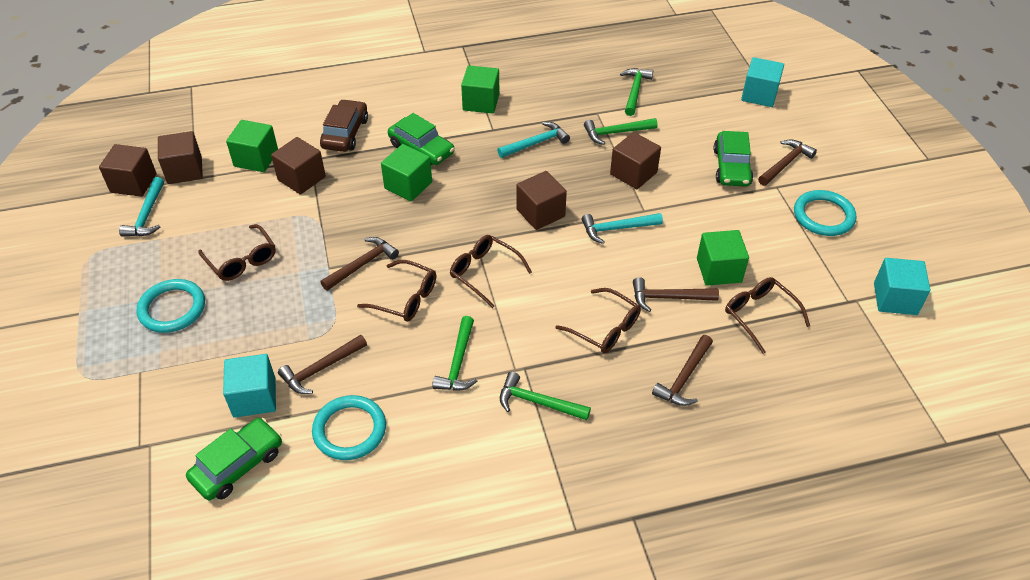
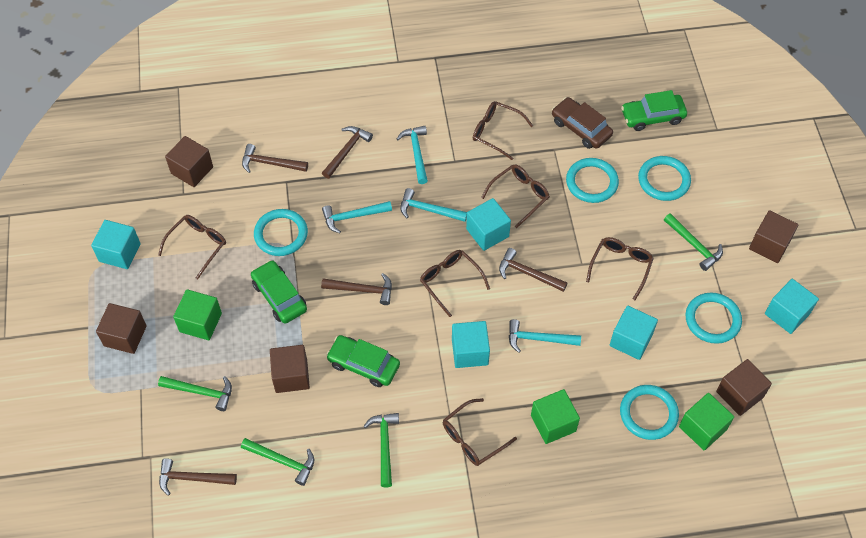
brown glasses: 5 -> 6
green cube: 4 -> 3
turquoise cube: 3 -> 5
turquoise hammer: 3 -> 4
turquoise ring: 3 -> 5

